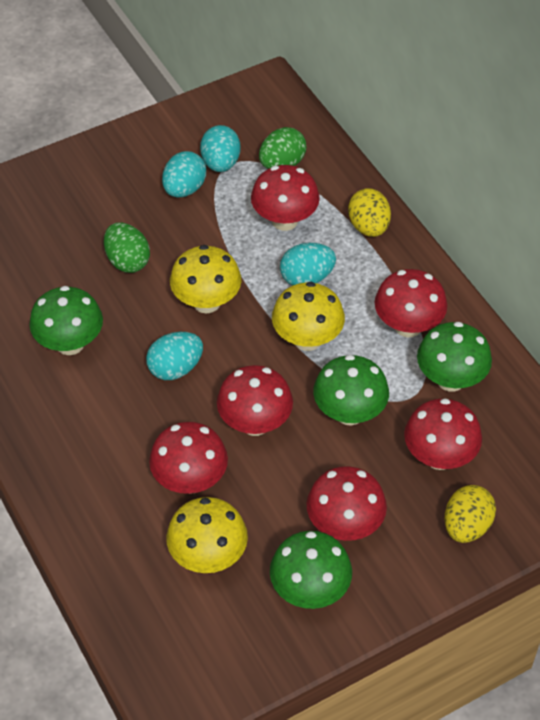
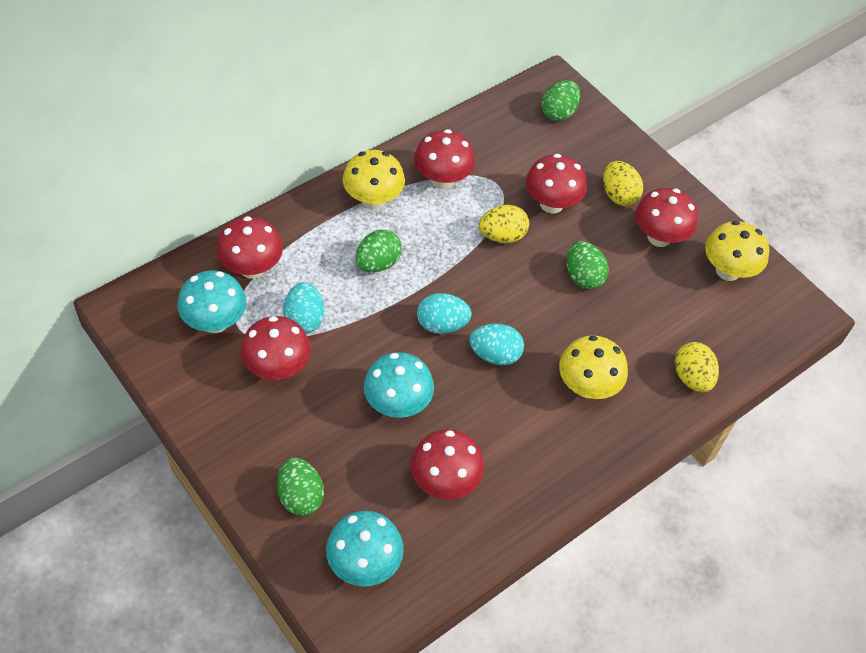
green egg: 2 -> 4
green mushroom: 4 -> 0
turquoise egg: 4 -> 3
turquoise mushroom: 0 -> 3
yellow egg: 2 -> 3

